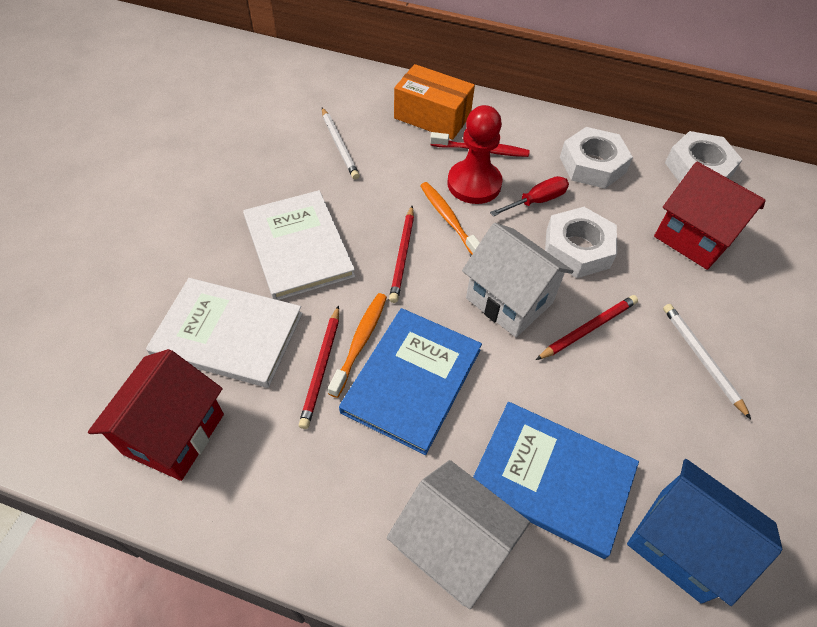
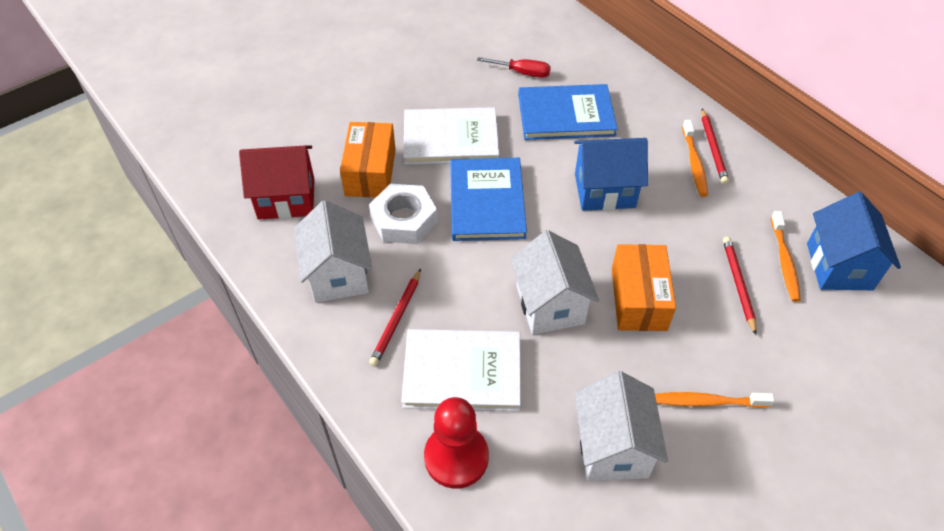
blue house: 1 -> 2
orange box: 1 -> 2
orange toothbrush: 2 -> 3
red house: 2 -> 1
red toothbrush: 1 -> 0
white house: 2 -> 3
white nut: 3 -> 1
white pencil: 2 -> 0

